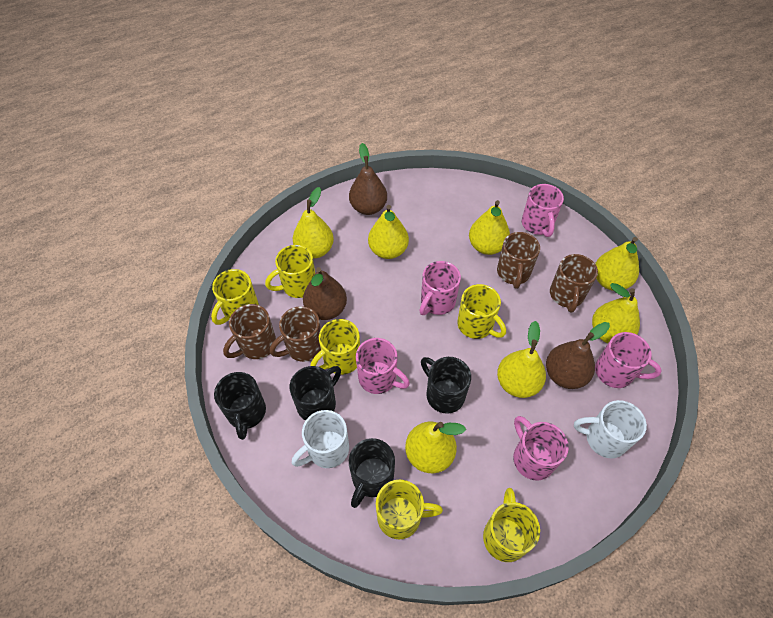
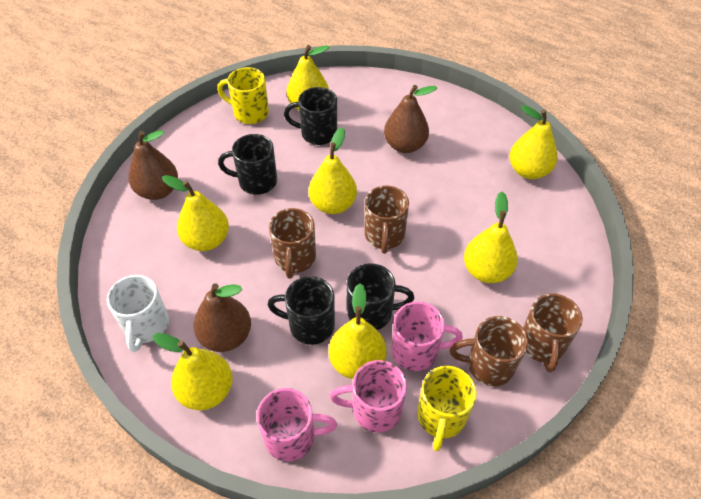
pink mug: 5 -> 3
white mug: 2 -> 1
yellow mug: 6 -> 2

